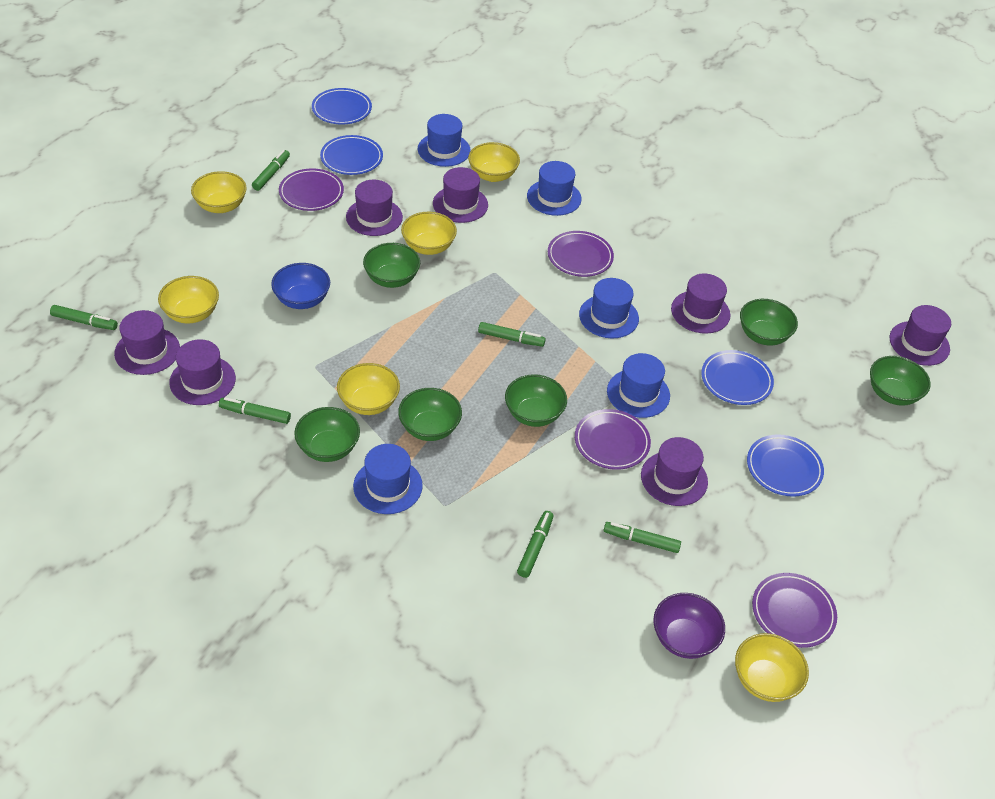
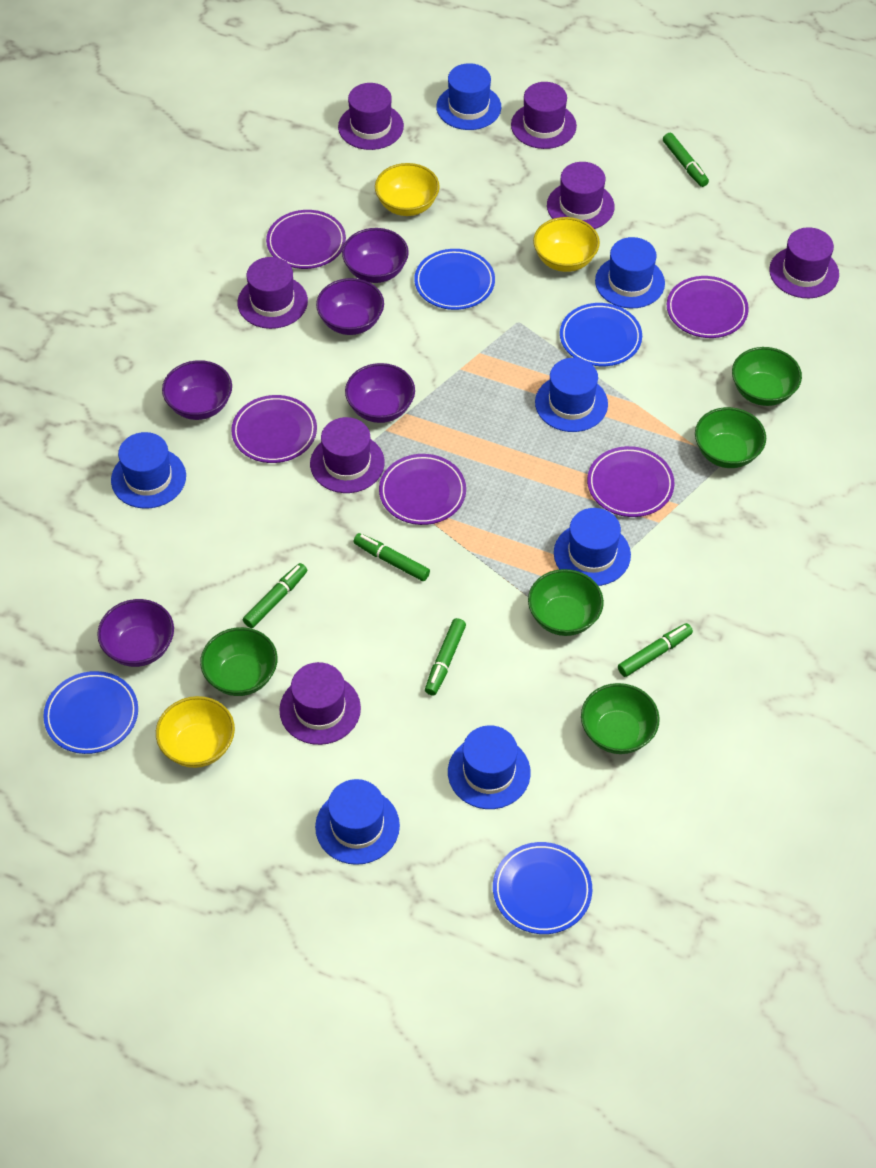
blue bowl: 1 -> 0
blue hat: 5 -> 7
green bowl: 6 -> 5
green marker: 6 -> 5
purple bowl: 1 -> 5
purple plate: 4 -> 5
yellow bowl: 6 -> 3

